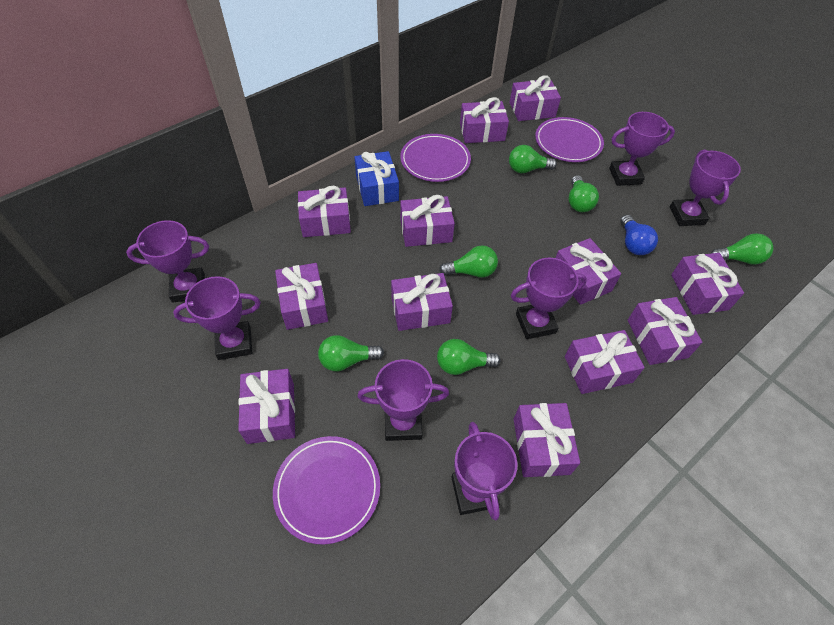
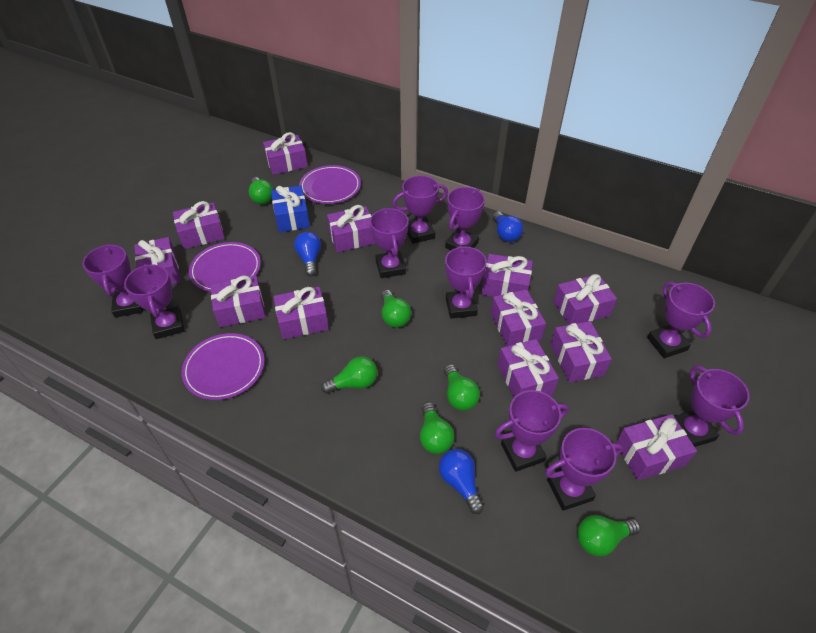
blue light bulb: 1 -> 3
purple trophy: 7 -> 10

